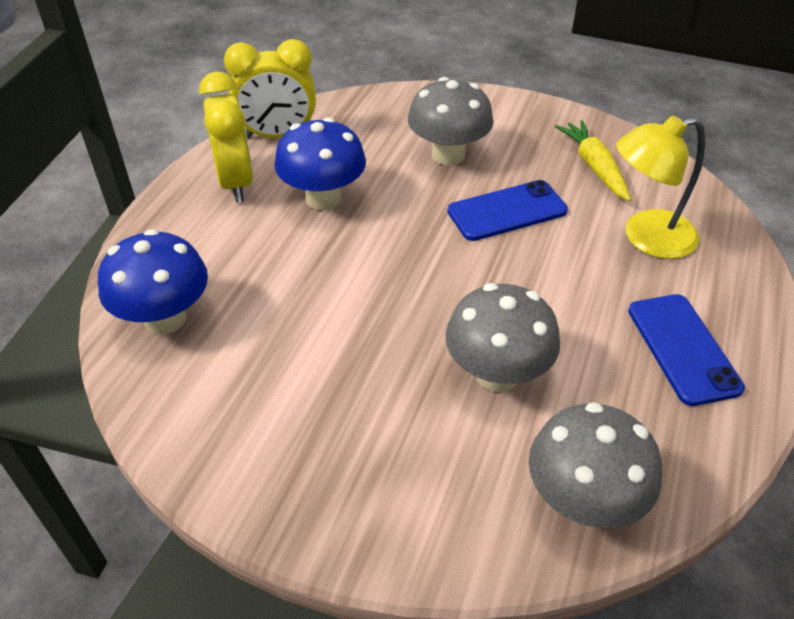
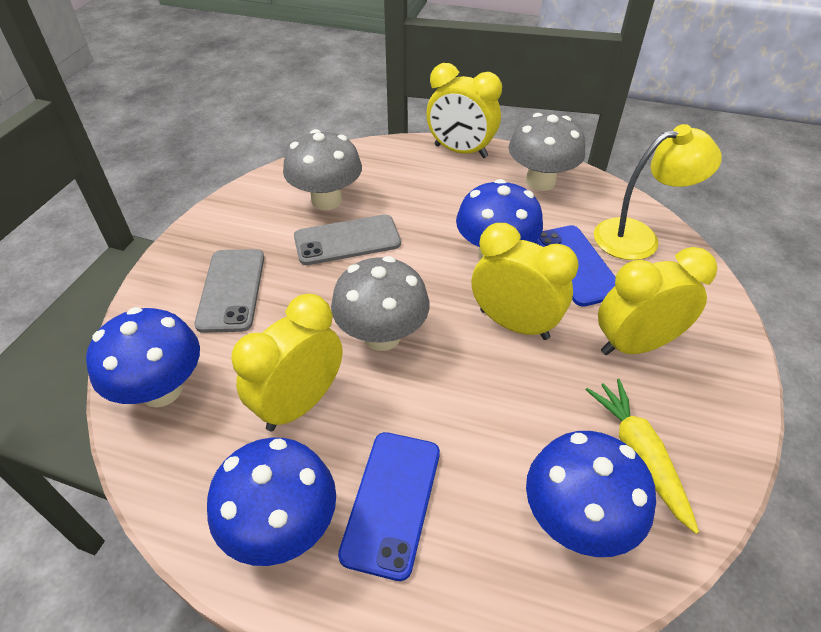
blue mushroom: 2 -> 4
grey phone: 0 -> 2
yellow clock: 2 -> 4

